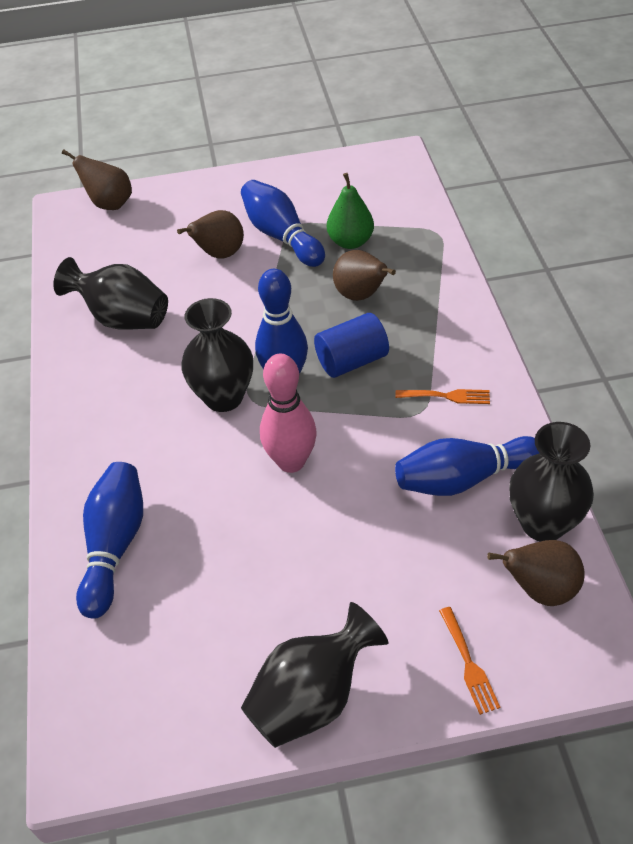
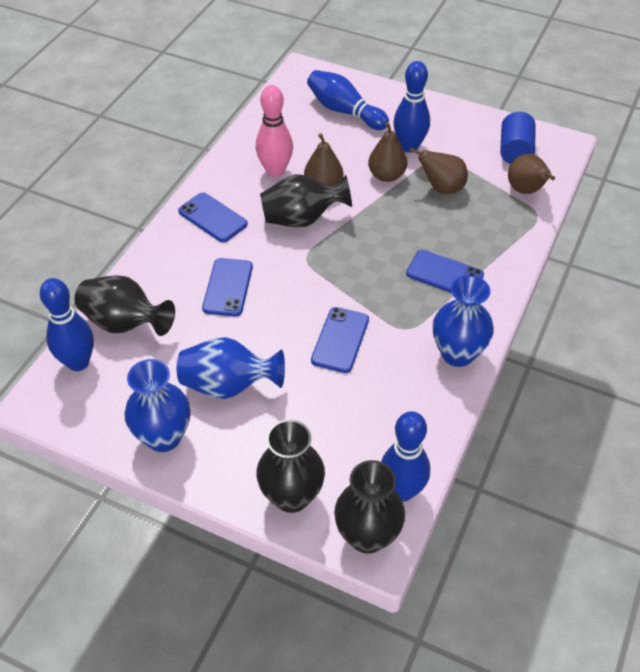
blue phone: 0 -> 4
blue vase: 0 -> 3
green pear: 1 -> 0
orange fork: 2 -> 0

